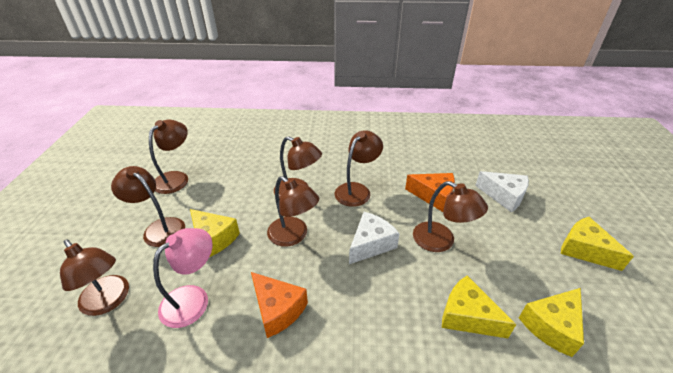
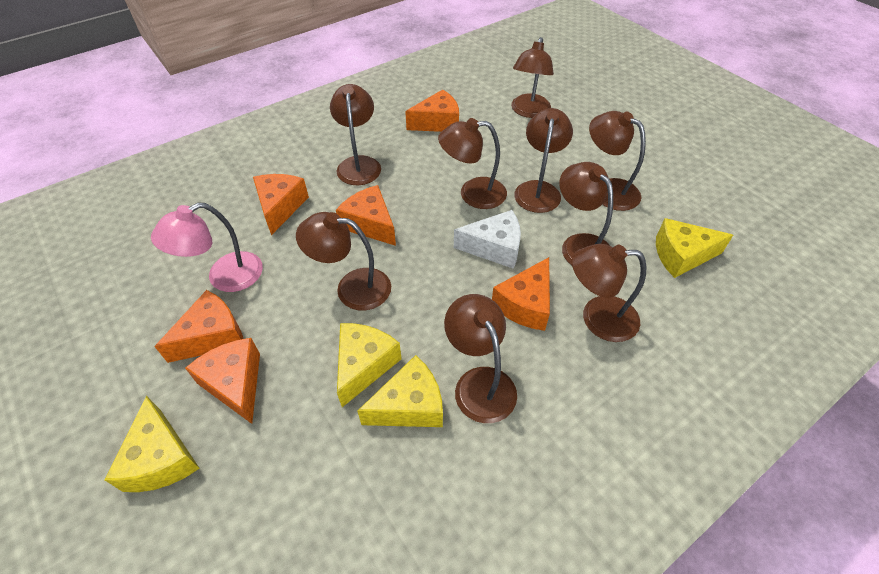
brown lamp: 7 -> 9
orange cheese: 2 -> 6
white cheese: 2 -> 1

